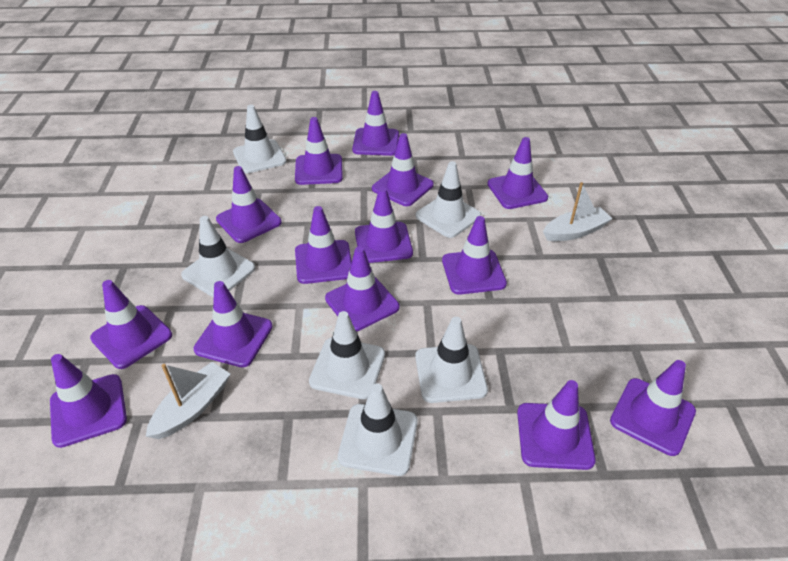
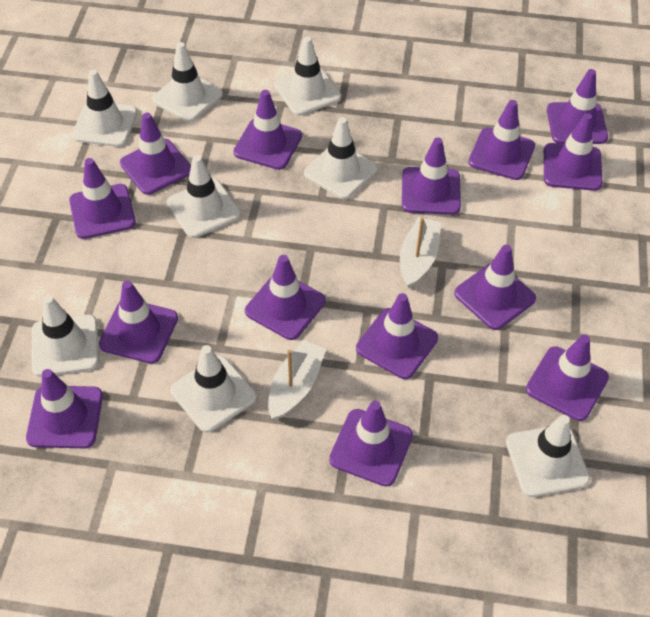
white traffic cone: 6 -> 8

